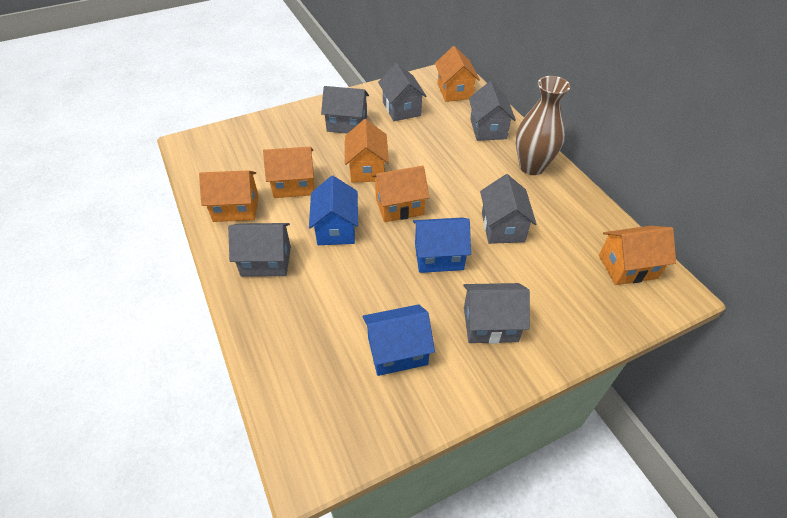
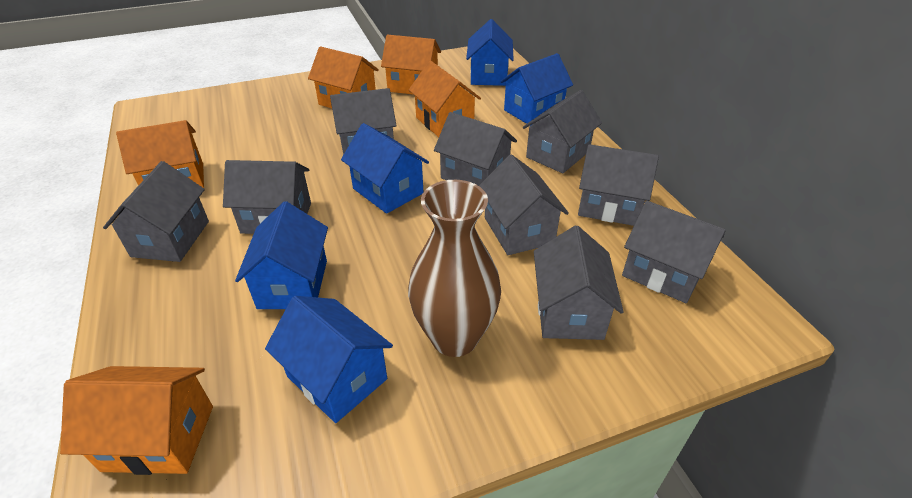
blue house: 3 -> 5
grey house: 6 -> 9
orange house: 6 -> 5

